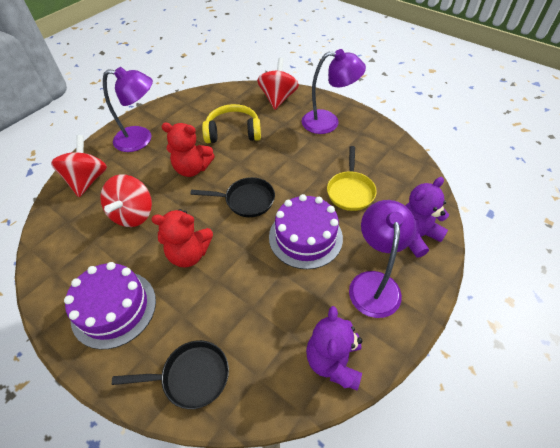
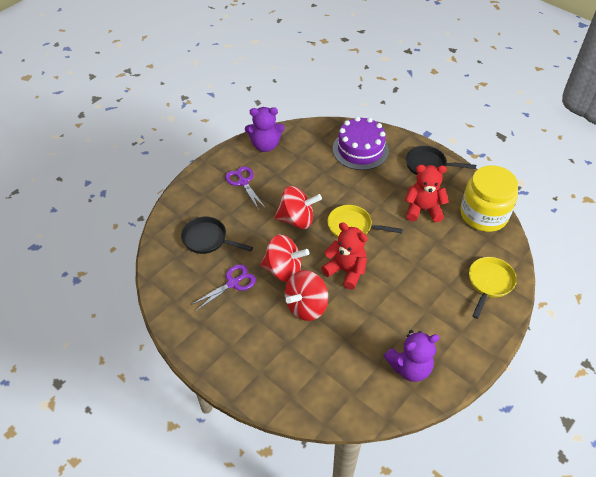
purple cake: 2 -> 1
purple lamp: 3 -> 0
purple scissors: 0 -> 2
yellow headphones: 1 -> 0
yellow jar: 0 -> 1
yellow pan: 1 -> 2

